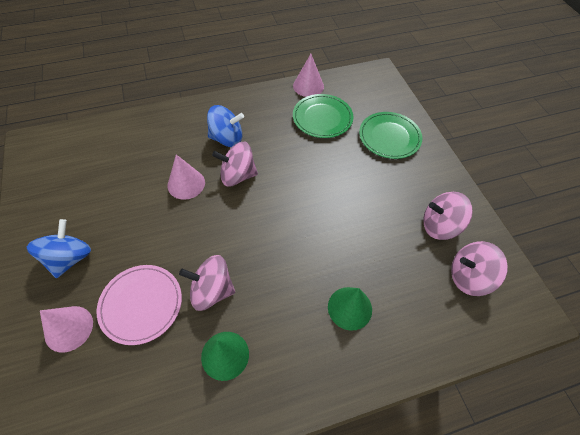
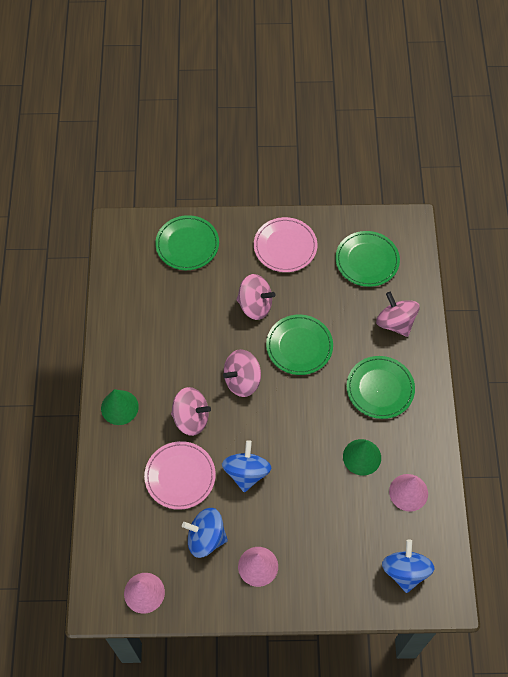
blue spinning top: 2 -> 3
green plate: 2 -> 4
pink plate: 1 -> 2

